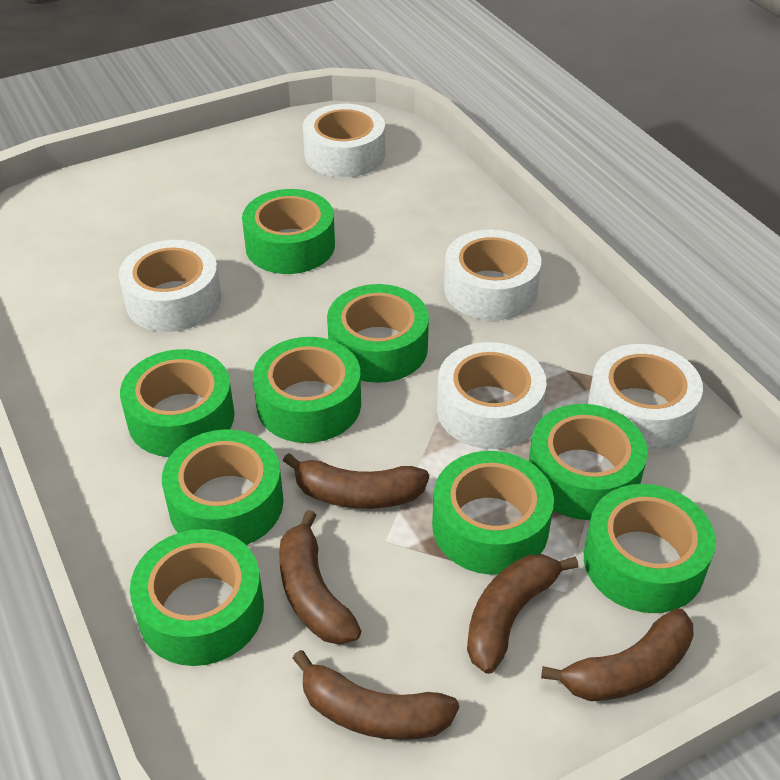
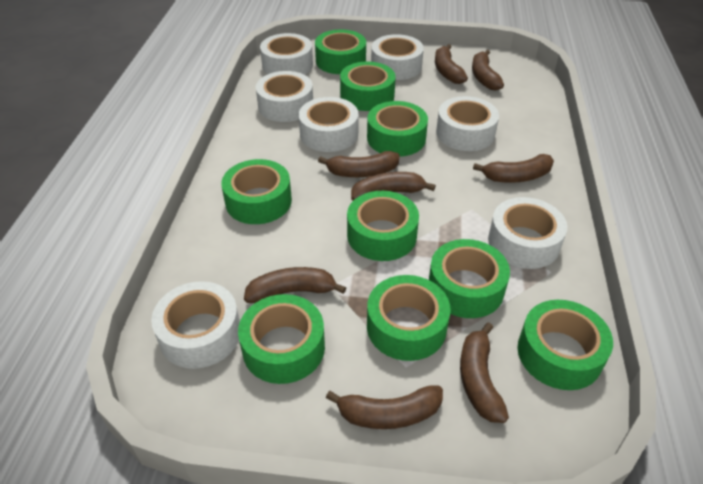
brown banana: 5 -> 8
white tape: 5 -> 7

